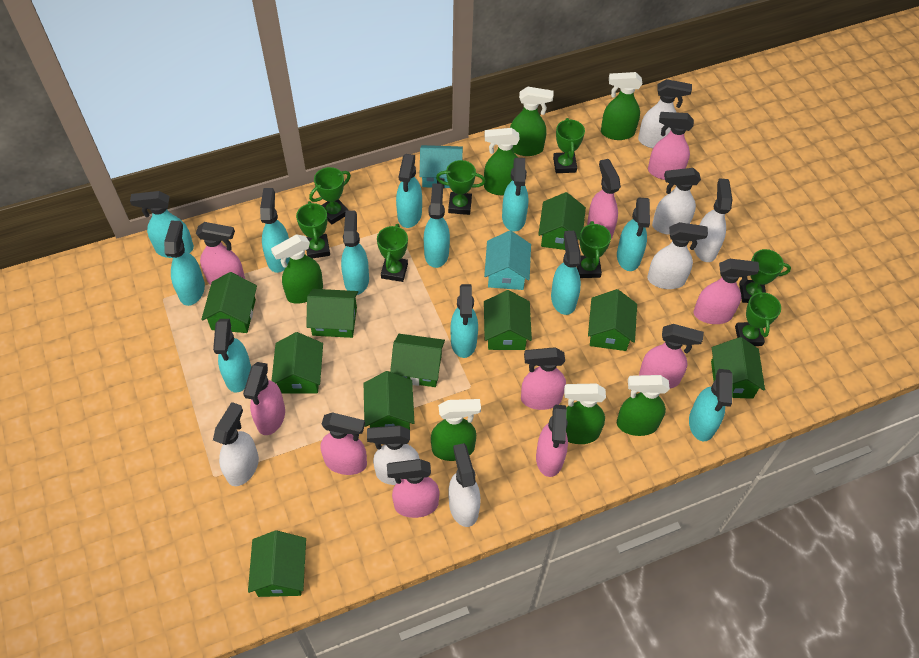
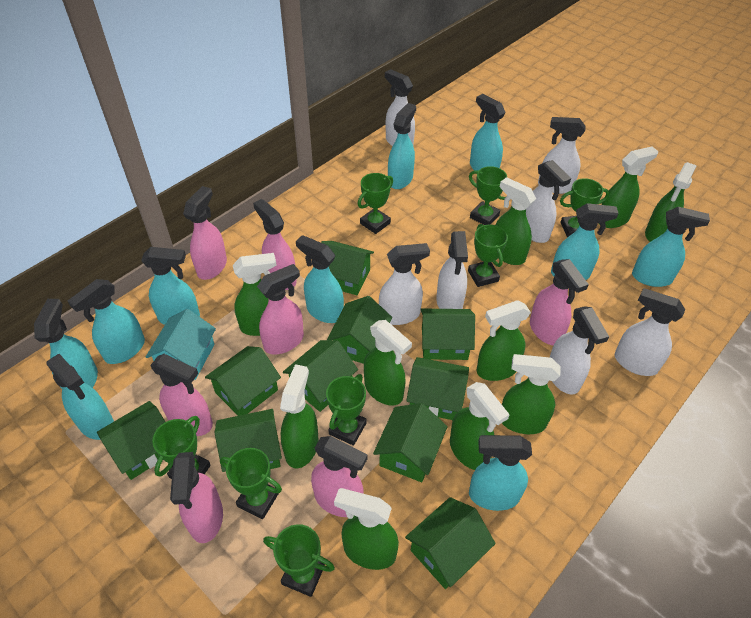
green spray bottle: 7 -> 10
pink spray bottle: 10 -> 7
turquoise house: 2 -> 1
turquoise spray bottle: 12 -> 10

